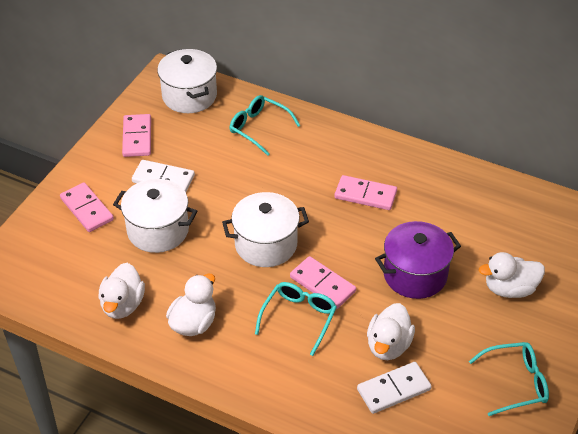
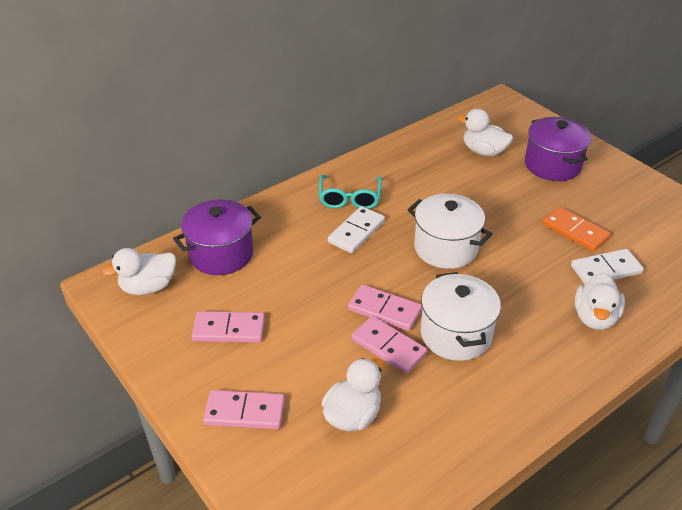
orange domino: 0 -> 1
purple pot: 1 -> 2
turquoise glasses: 3 -> 1
white pot: 3 -> 2

